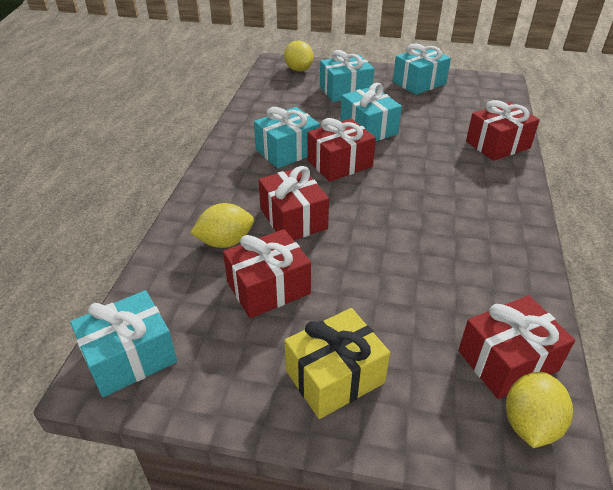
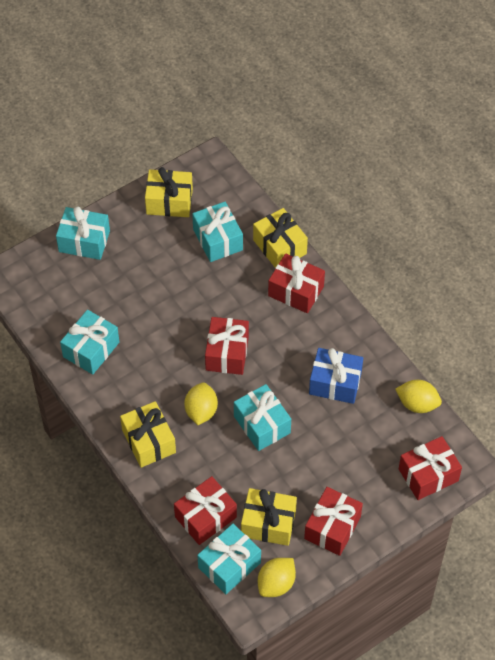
blue gift: 0 -> 1
yellow gift: 1 -> 4

